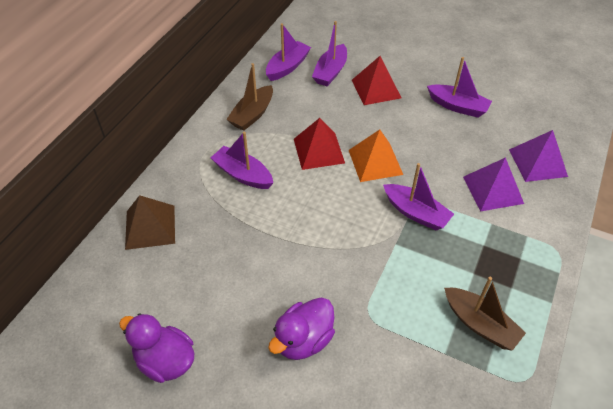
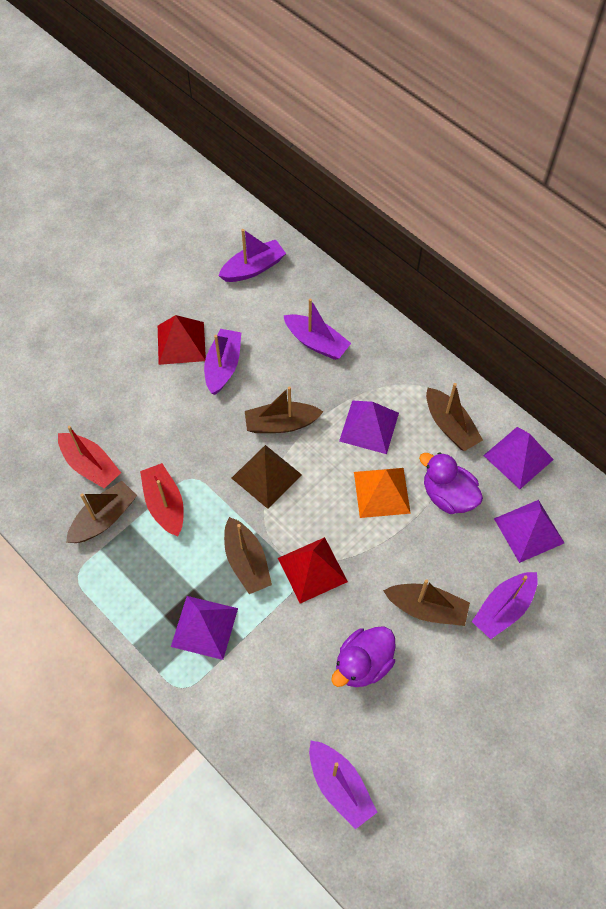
brown boat: 2 -> 5
purple pyramid: 2 -> 4
red boat: 0 -> 2

